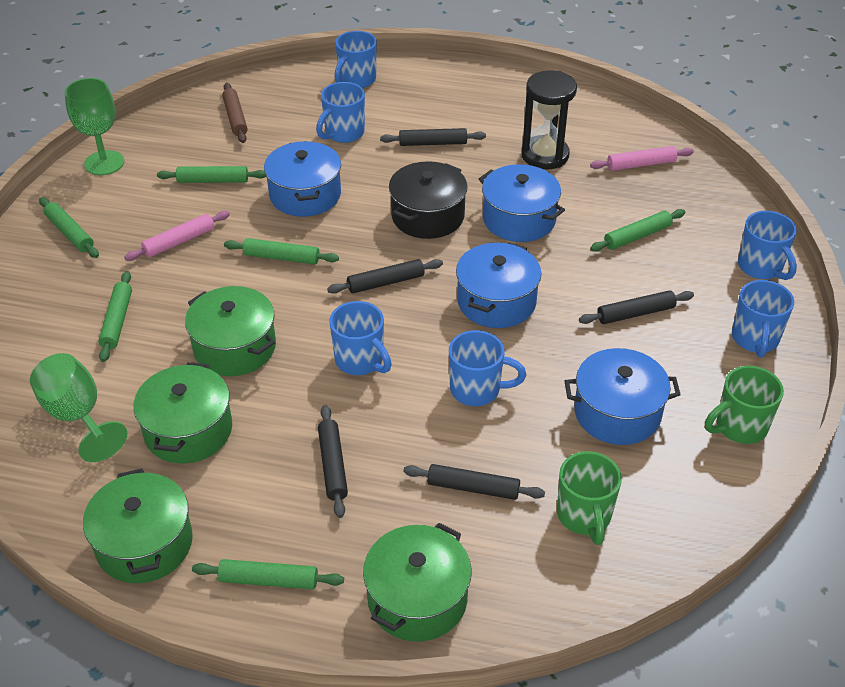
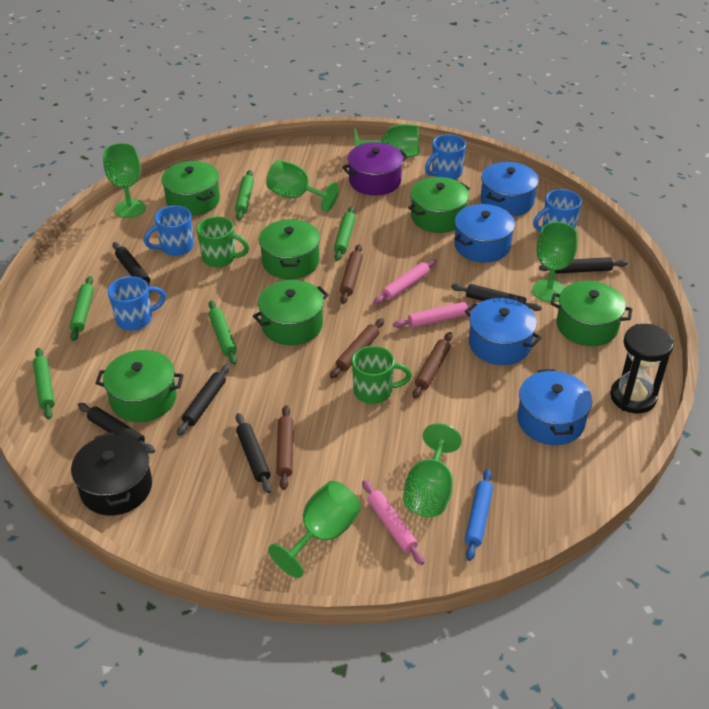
black rolling pin: 5 -> 6
blue mug: 6 -> 4
blue rolling pin: 0 -> 1
brown rolling pin: 1 -> 4
green goblet: 2 -> 6
green pot: 4 -> 6
green rolling pin: 6 -> 5
pink rolling pin: 2 -> 3
purple pot: 0 -> 1

